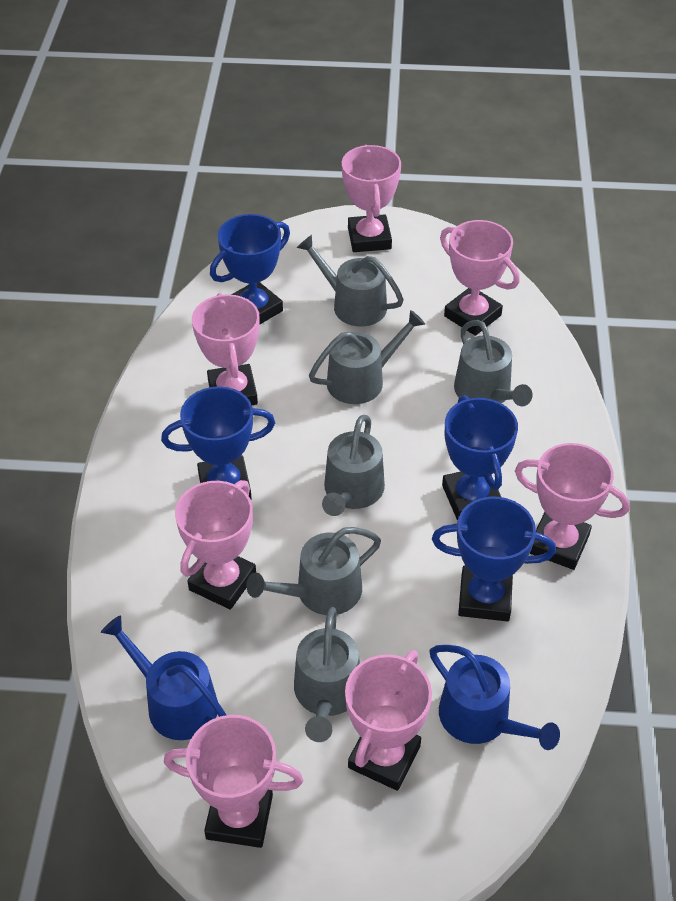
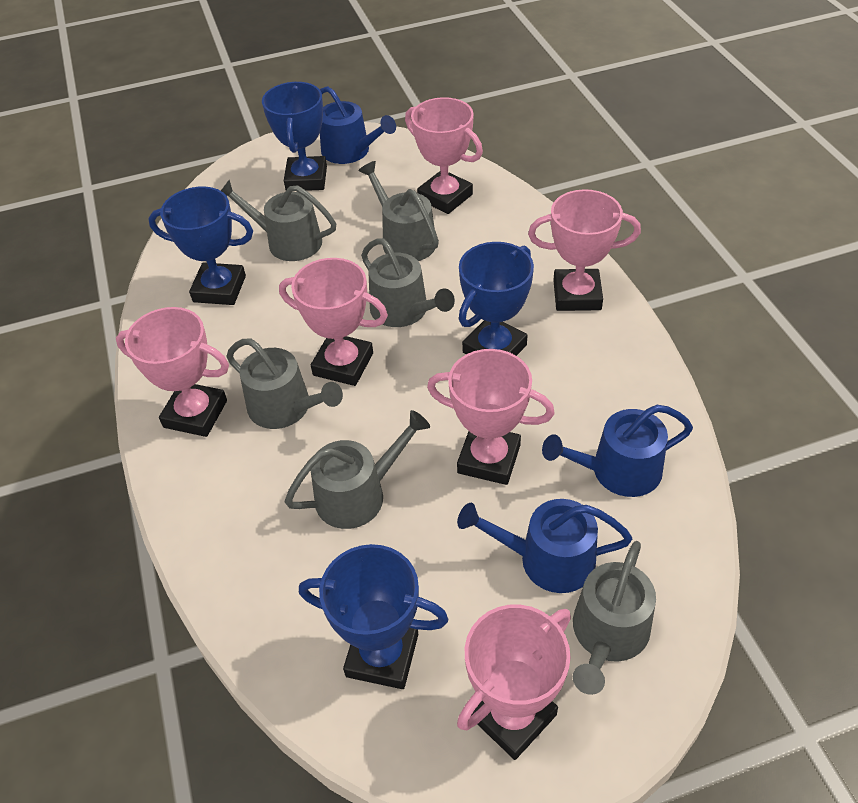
blue watering can: 2 -> 3
pink trophy: 7 -> 6

